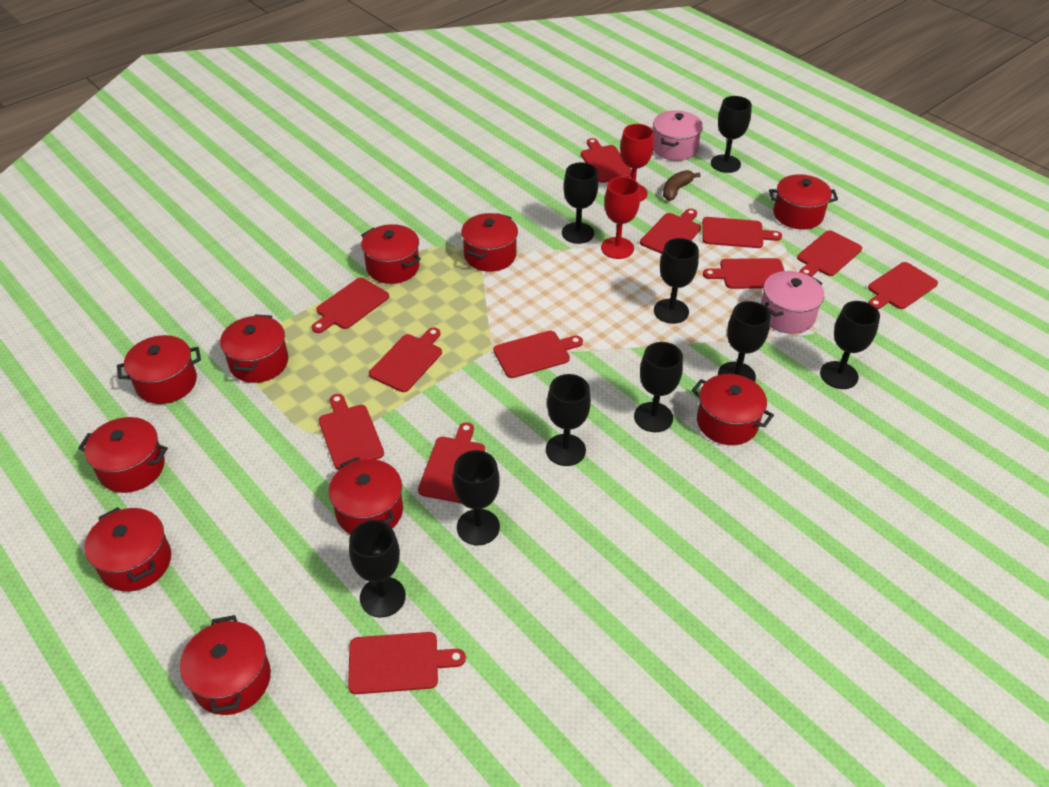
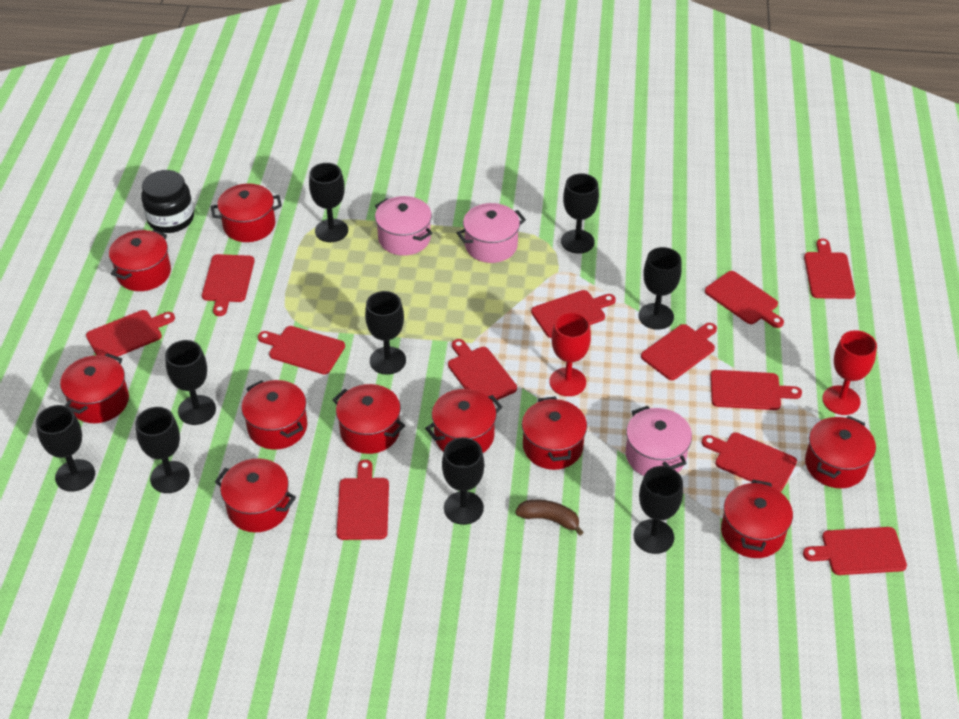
black jar: 0 -> 1
pink pot: 2 -> 3

